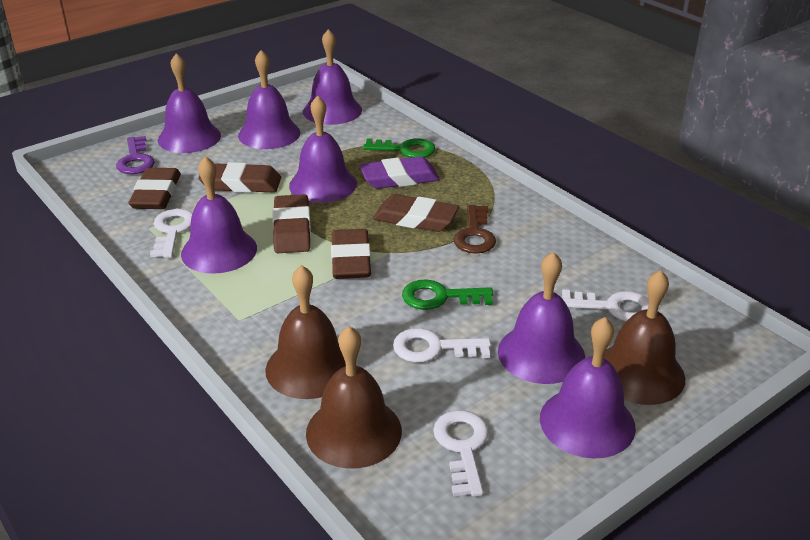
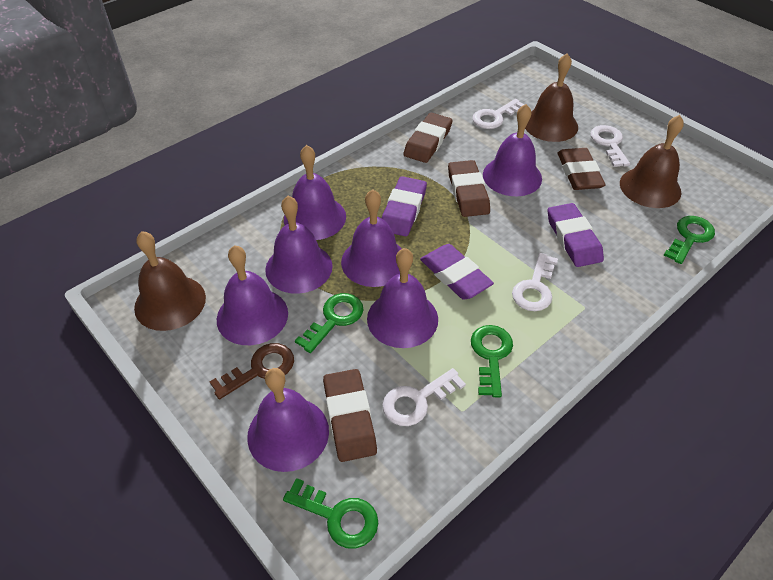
brown eraser: 5 -> 4
green key: 2 -> 4
purple eraser: 1 -> 3
purple key: 1 -> 0

